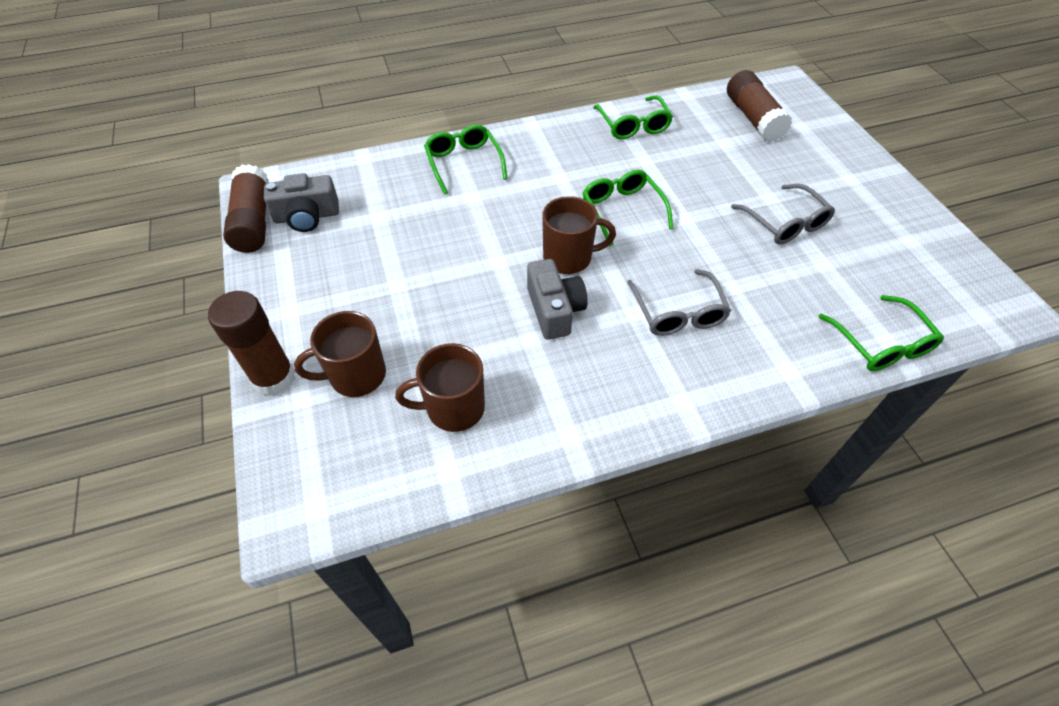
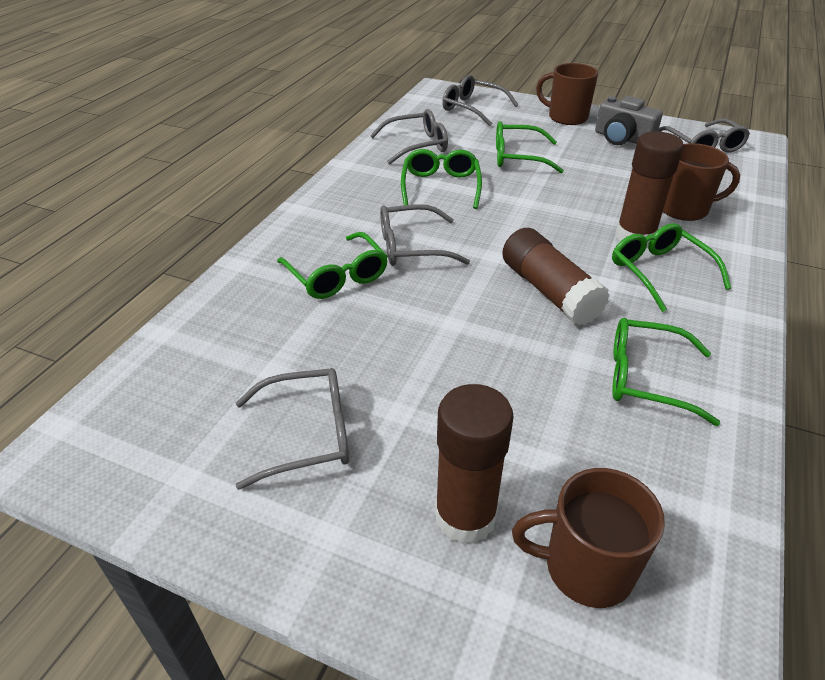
green glasses: 4 -> 5
grey camera: 2 -> 1
grey glasses: 2 -> 5

